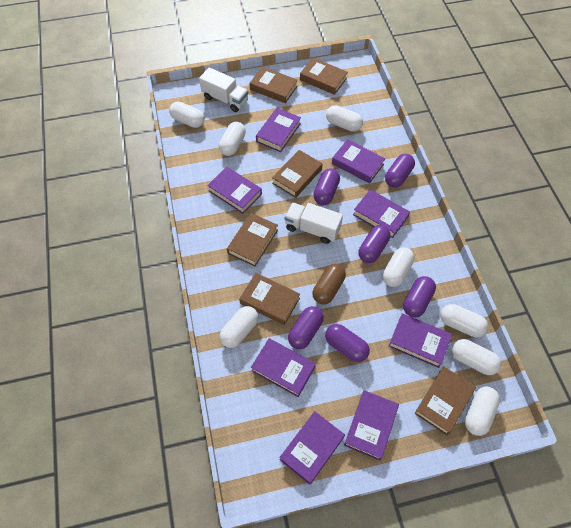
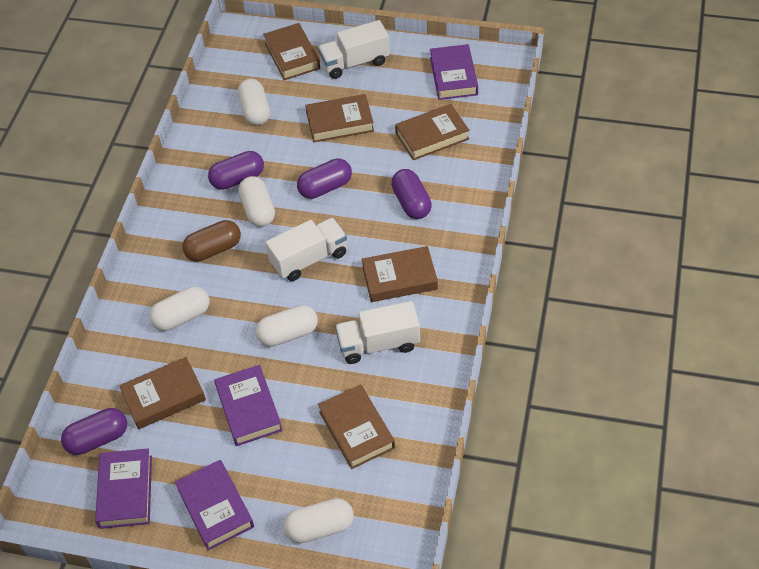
purple book: 8 -> 4
purple capsule: 6 -> 4
white capsule: 8 -> 5
white truck: 2 -> 3

